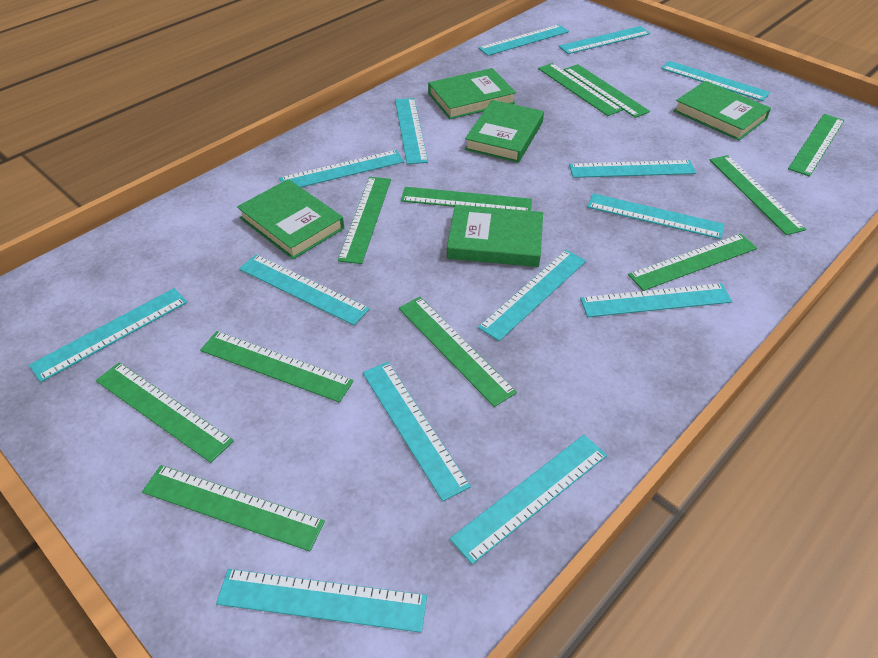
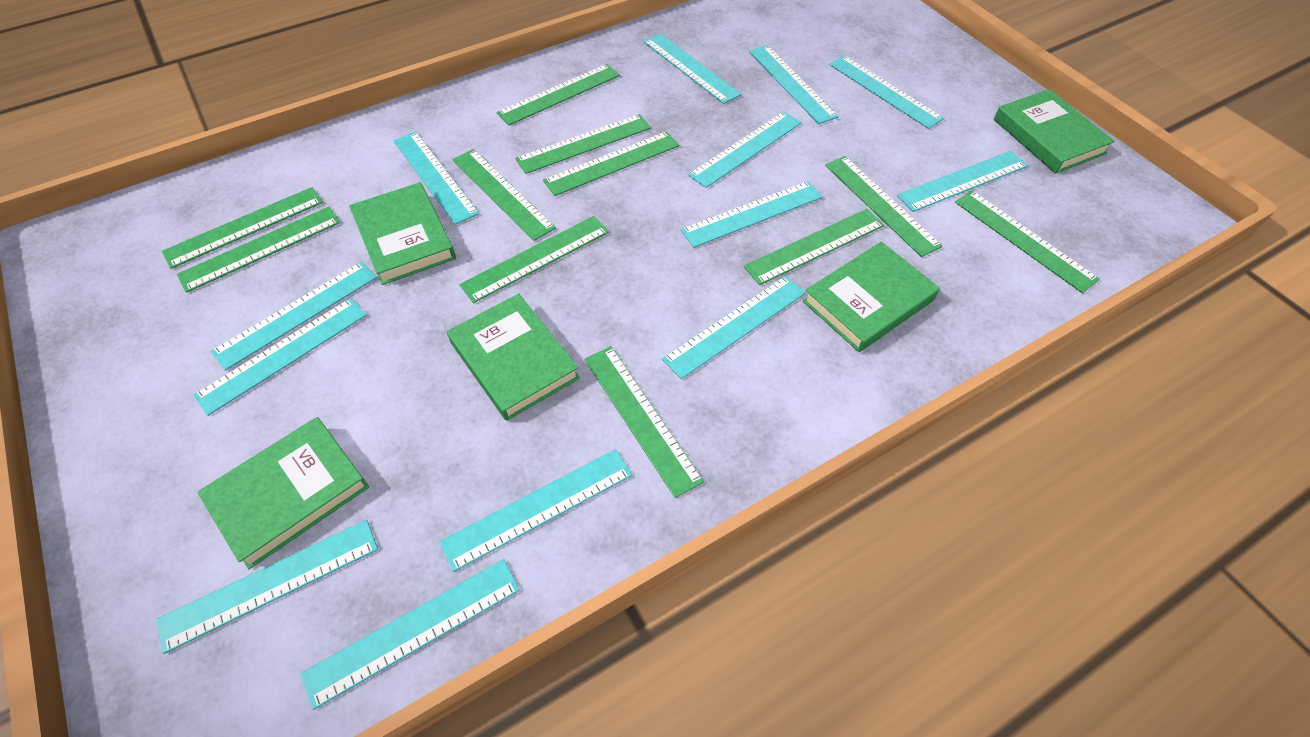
turquoise ruler: 14 -> 13

